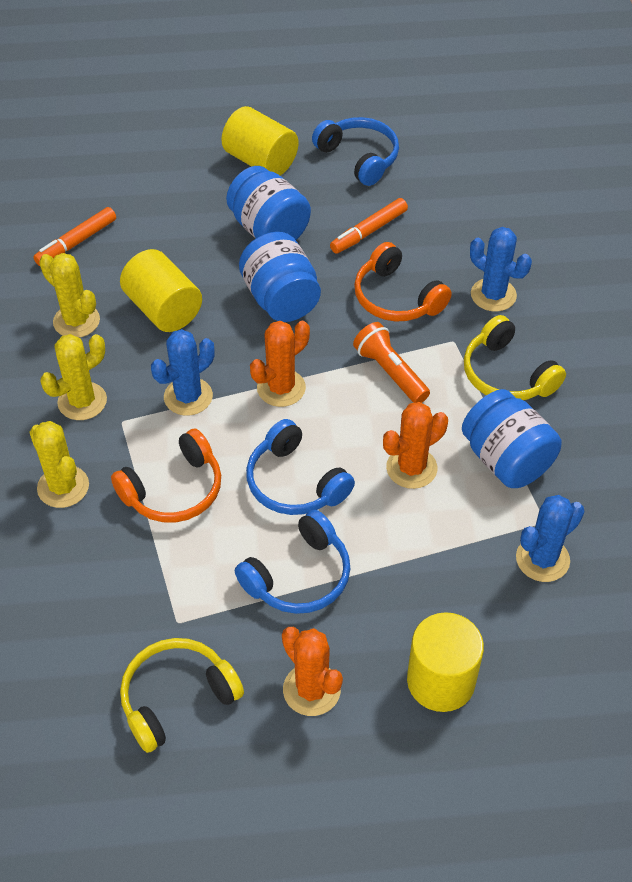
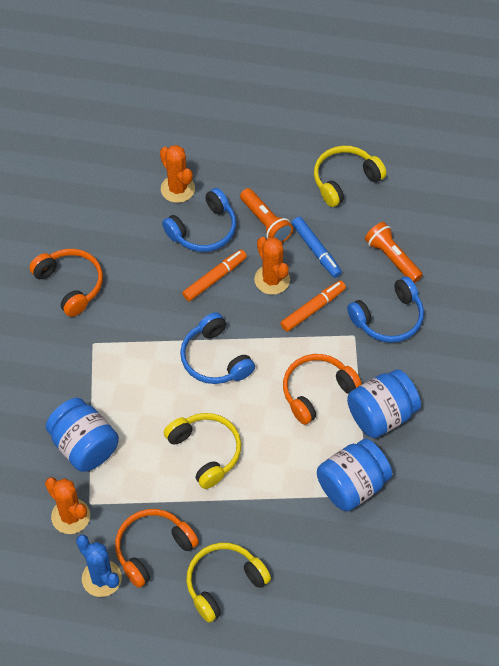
blue cactus: 3 -> 1
blue marker: 0 -> 1
orange flashlight: 1 -> 2
orange headphones: 2 -> 3
yellow cactus: 3 -> 0
yellow cylinder: 3 -> 0
yellow headphones: 2 -> 3

